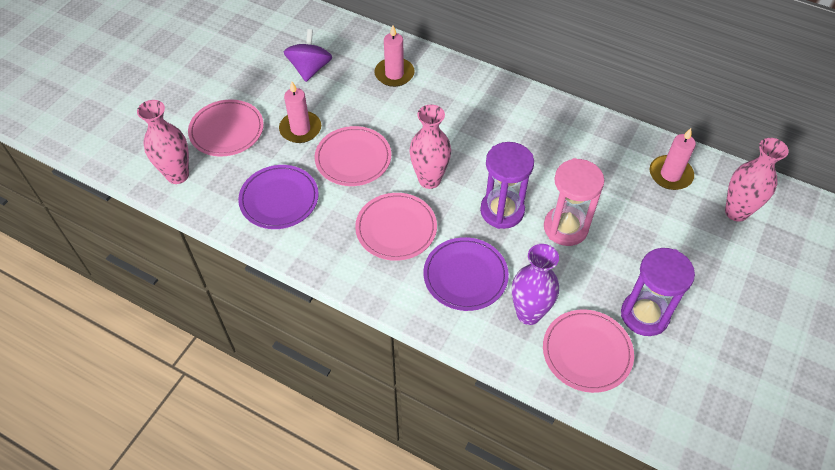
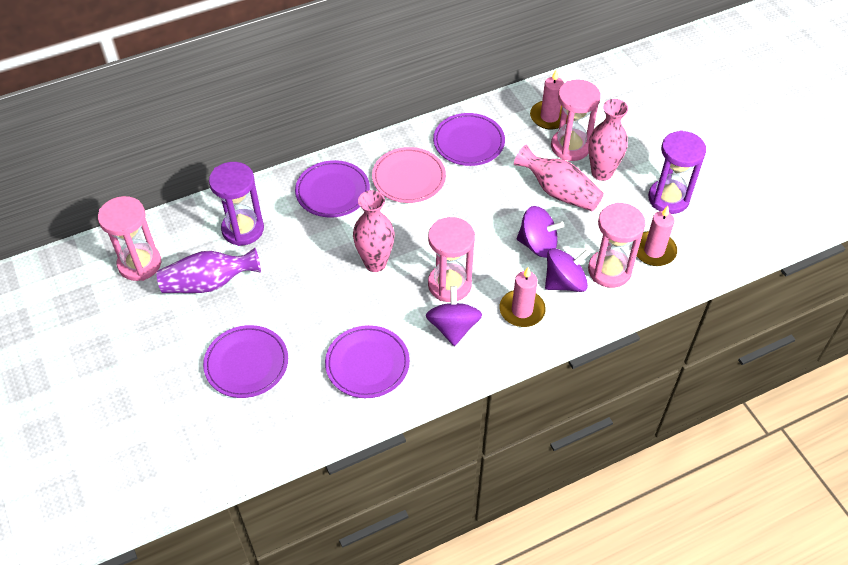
pink hourglass: 1 -> 4
pink plate: 4 -> 1
purple plate: 2 -> 4
purple spinning top: 1 -> 3

